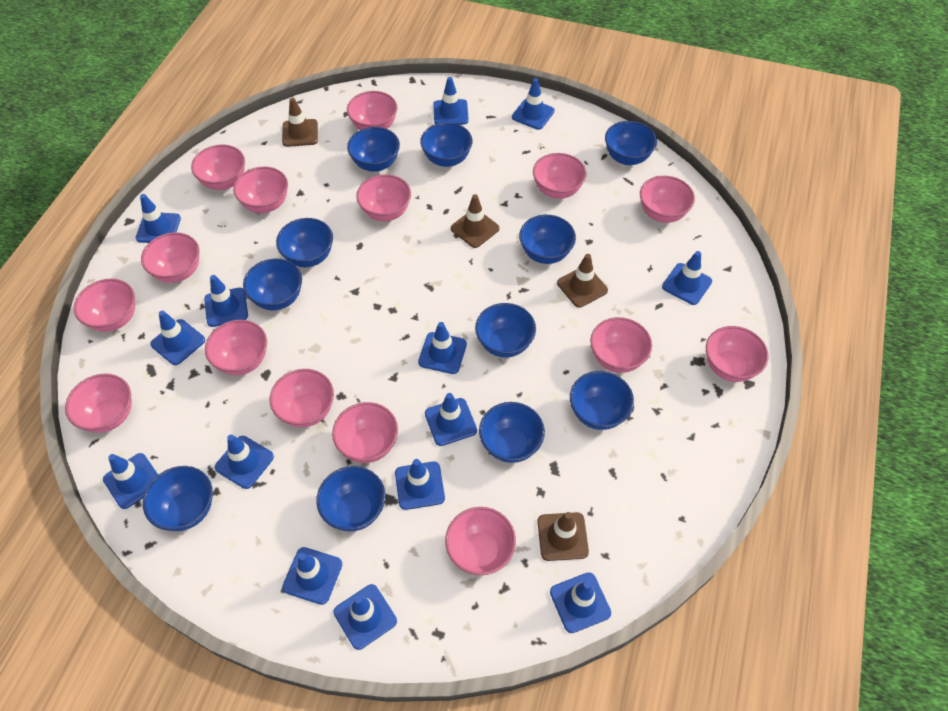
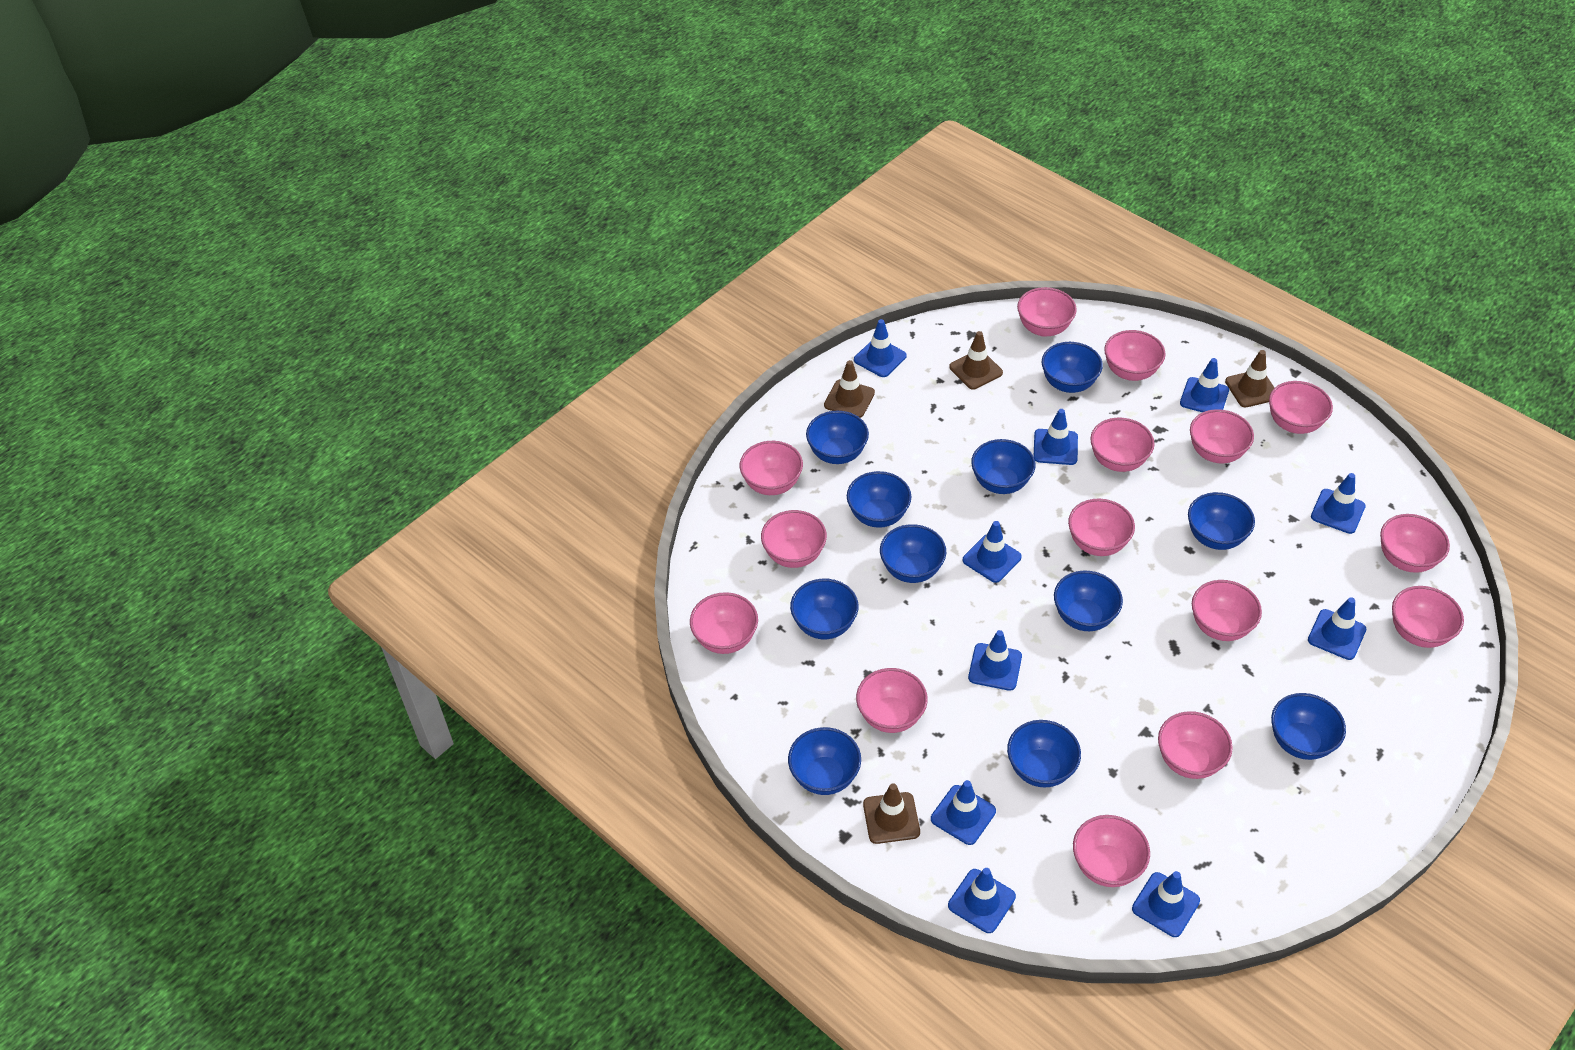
blue traffic cone: 14 -> 10

